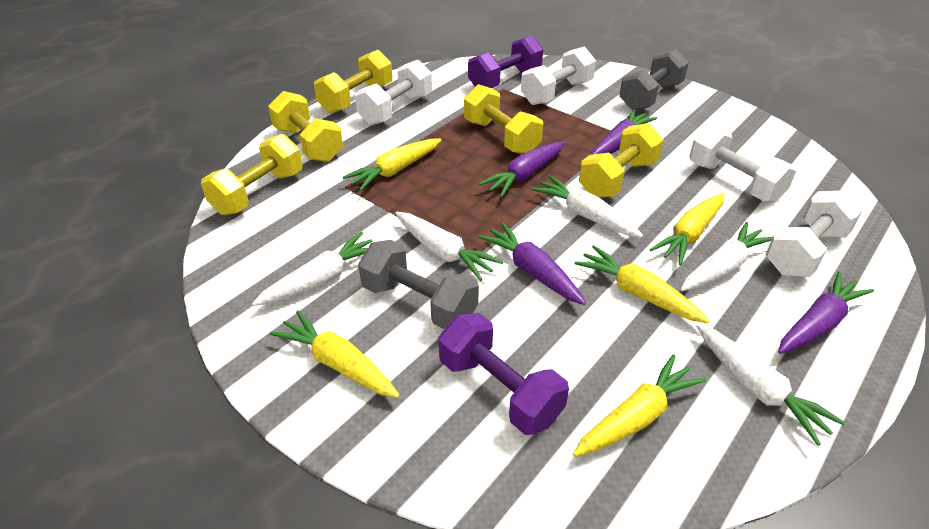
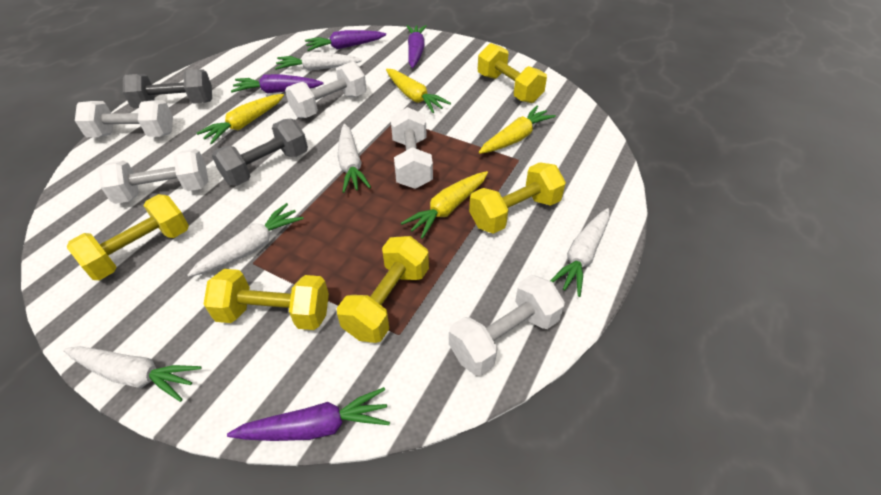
purple dumbbell: 2 -> 0
white dumbbell: 4 -> 5
yellow carrot: 5 -> 4

